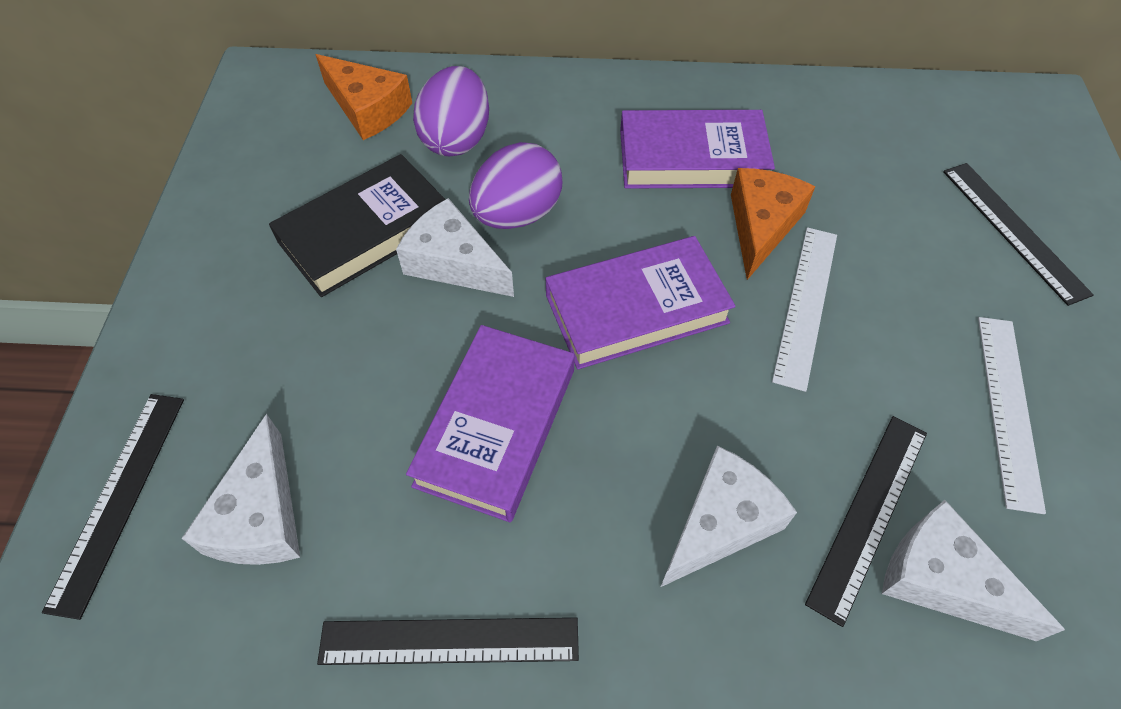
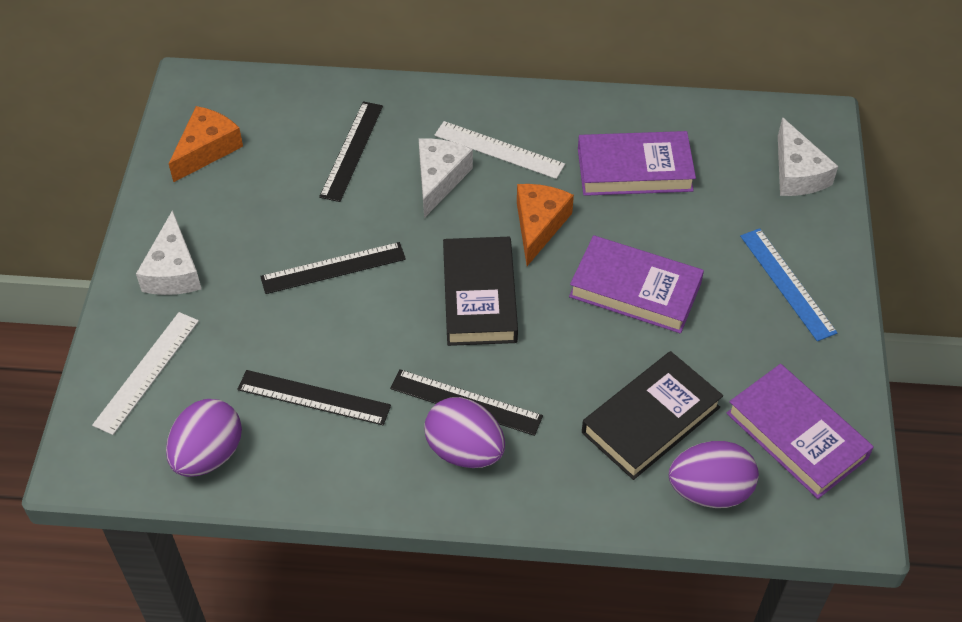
black book: 1 -> 2
blue ruler: 0 -> 1
purple egg: 2 -> 3
white cheese: 4 -> 3

